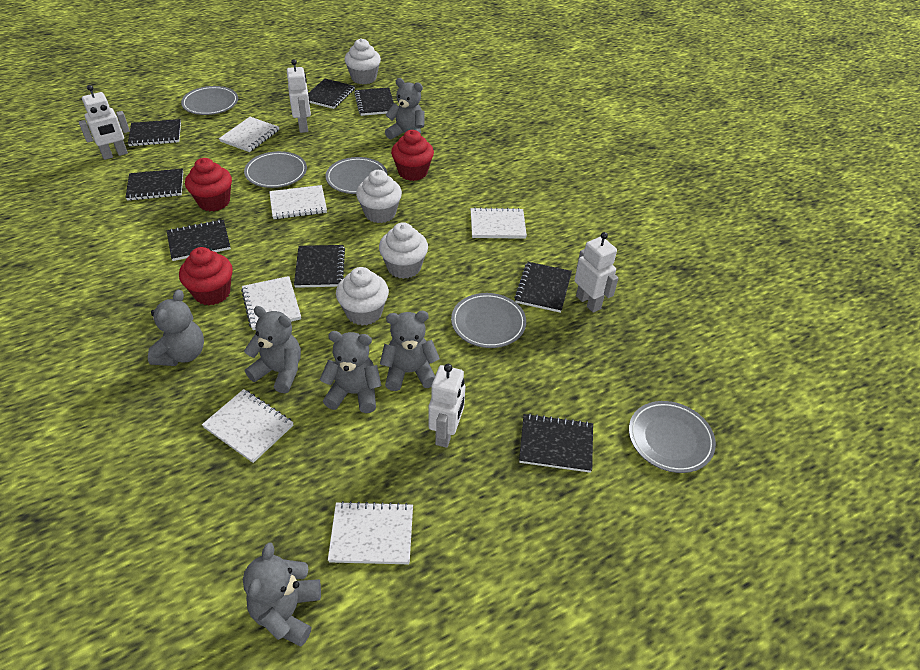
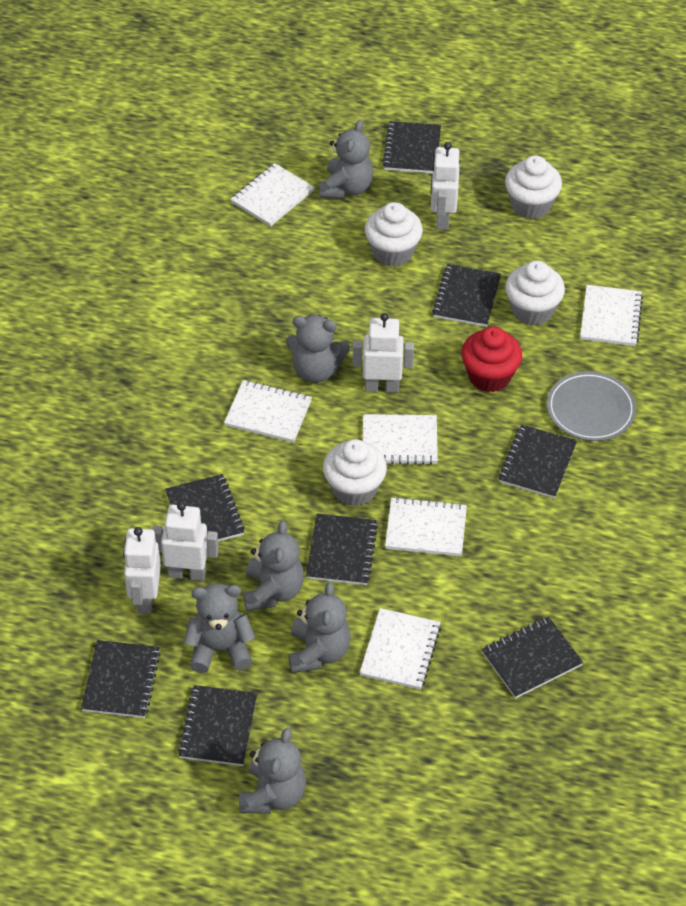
grey plate: 5 -> 1
red cupcake: 3 -> 1

